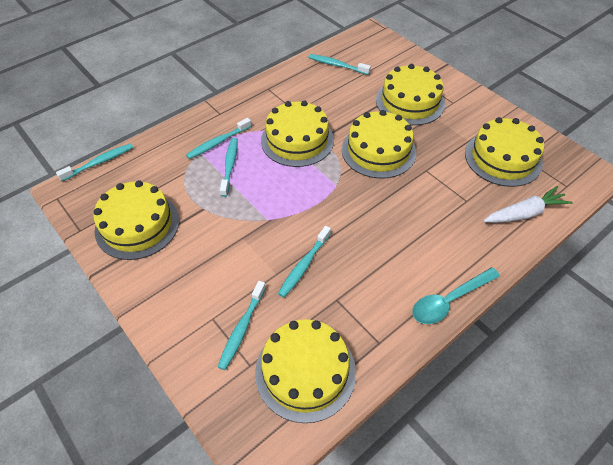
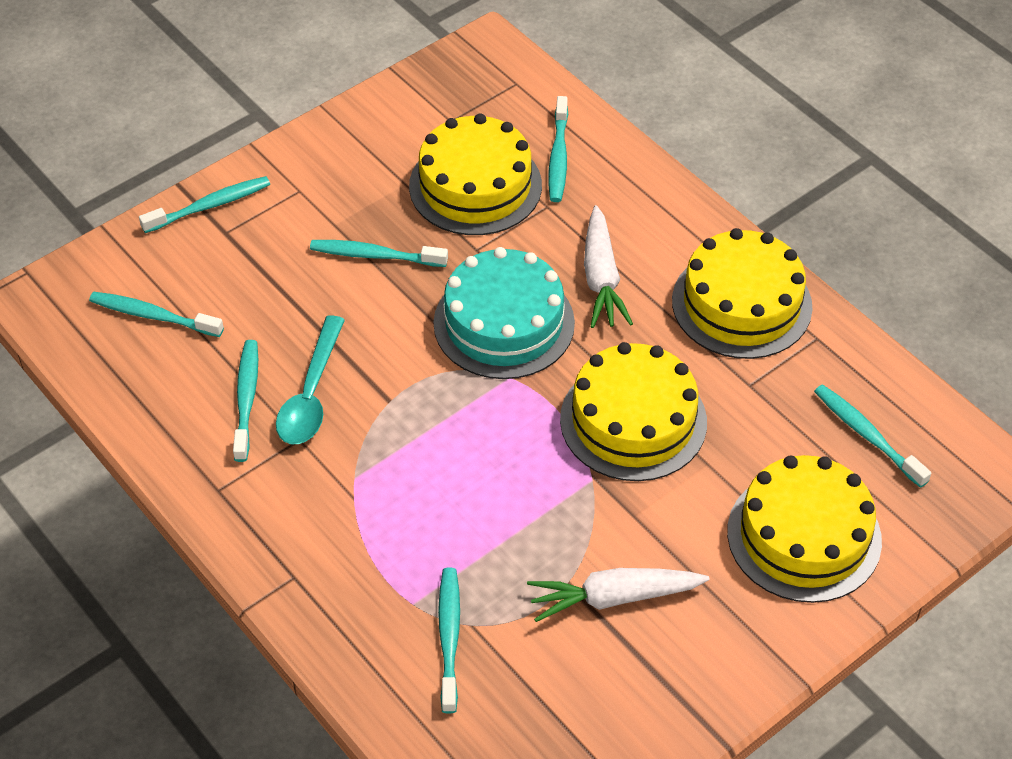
turquoise cake: 0 -> 1
turquoise toothbrush: 6 -> 7
white carrot: 1 -> 2
yellow cake: 6 -> 4

